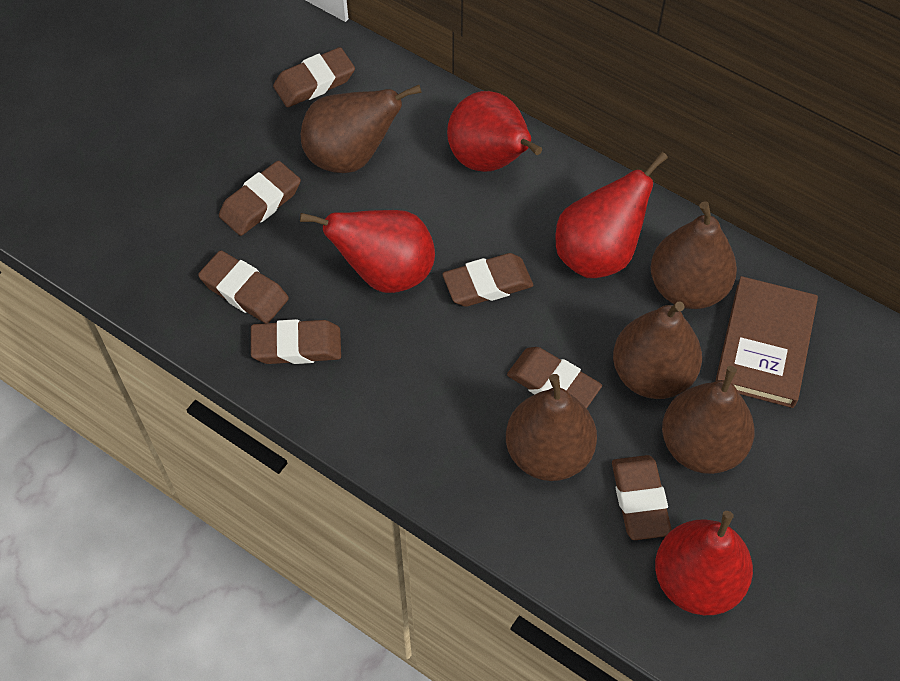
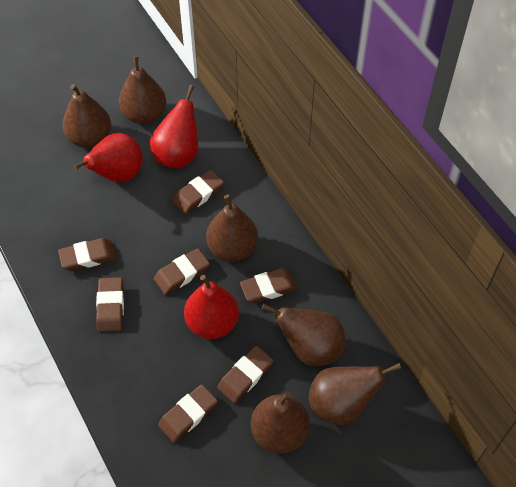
brown book: 1 -> 0
brown pear: 5 -> 6
red pear: 4 -> 3

